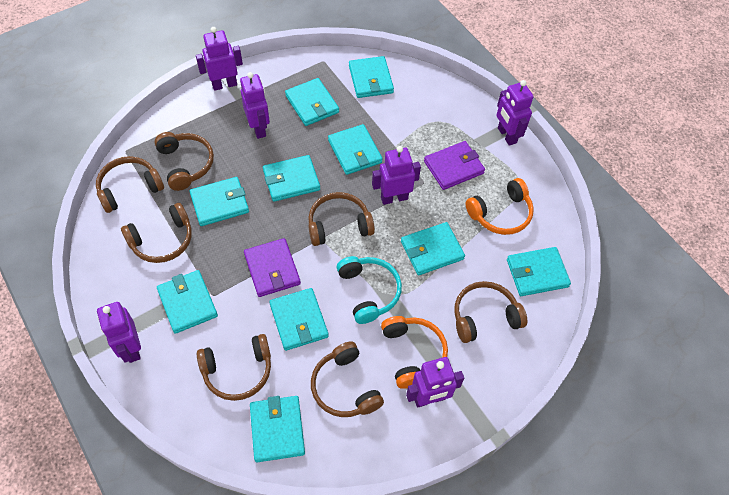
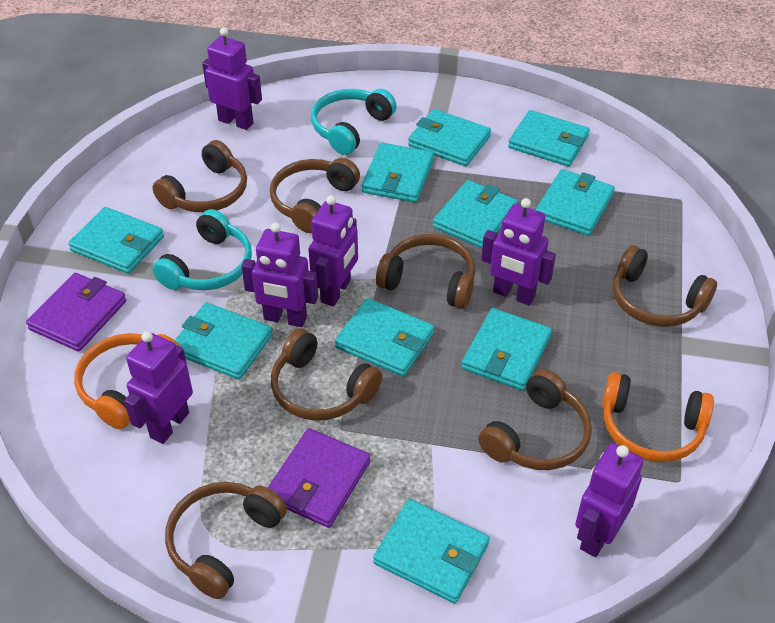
turquoise headphones: 1 -> 2

